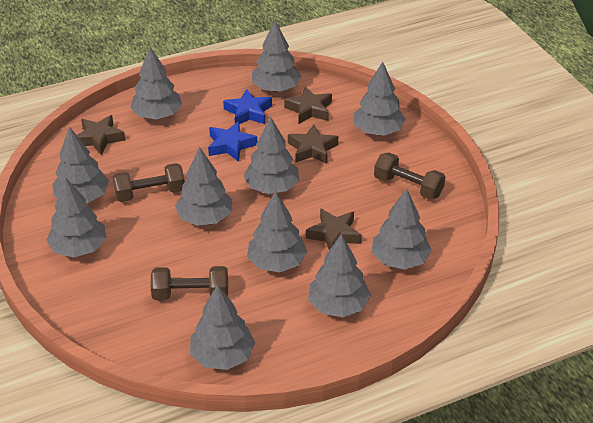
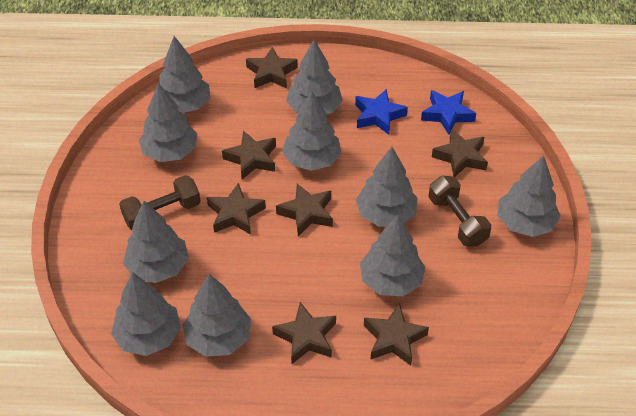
brown dumbbell: 3 -> 2
brown star: 4 -> 7
grey tree: 11 -> 10

